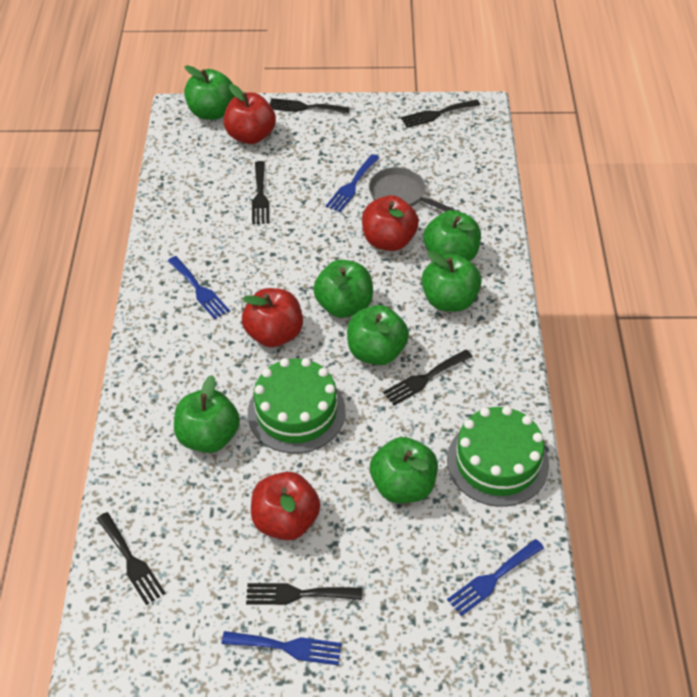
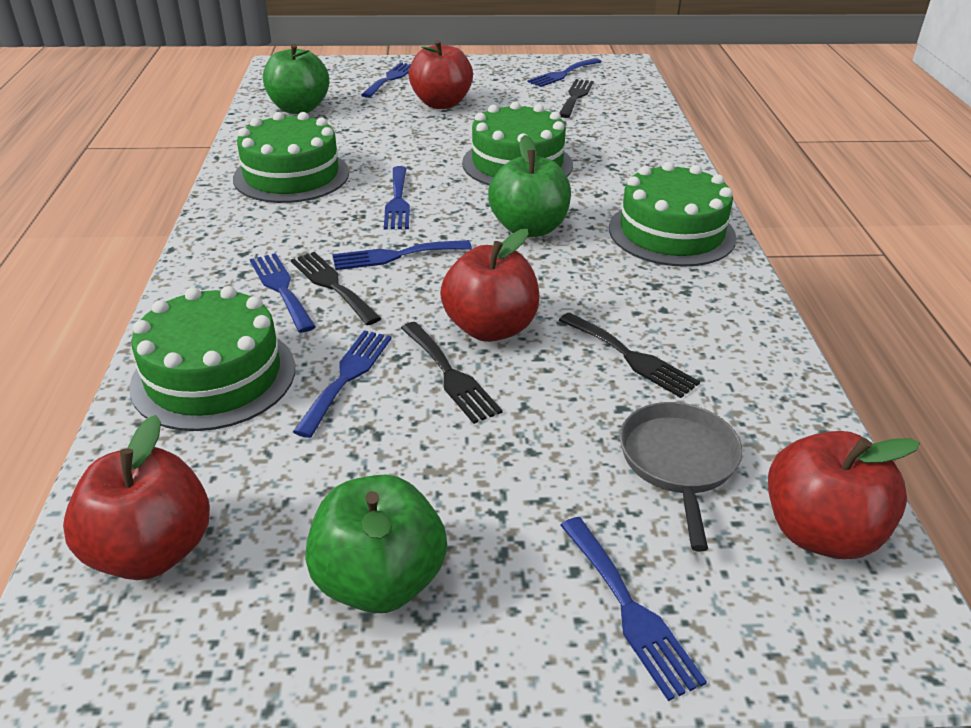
black fork: 6 -> 4
blue fork: 4 -> 7
green apple: 7 -> 3
green cake: 2 -> 4

